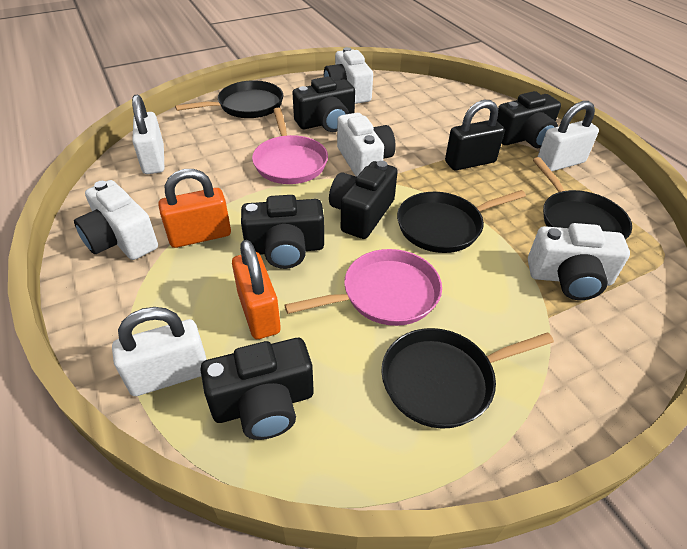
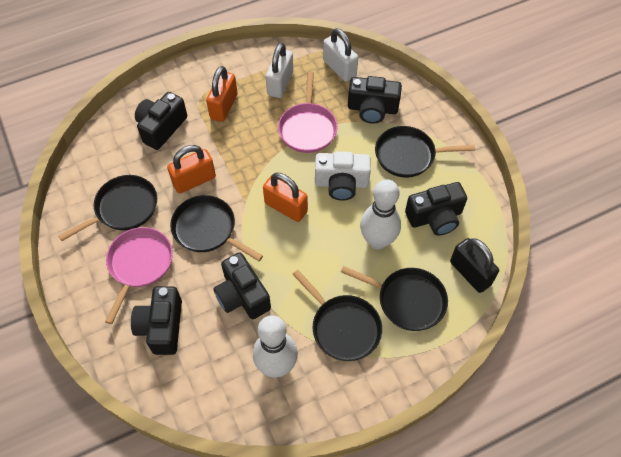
black pan: 4 -> 5
orange padlock: 2 -> 3
white bowling pin: 0 -> 2
white camera: 4 -> 1
white padlock: 3 -> 2

